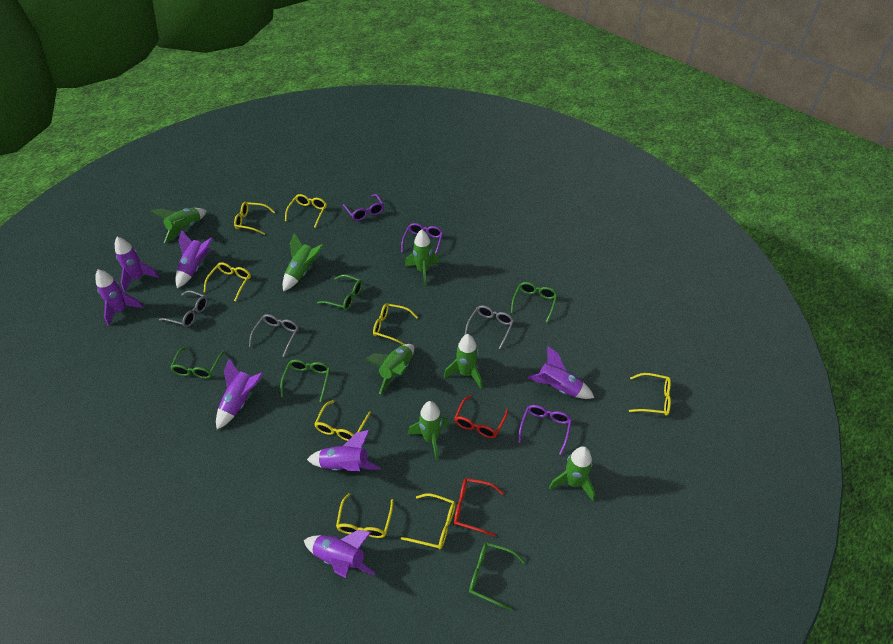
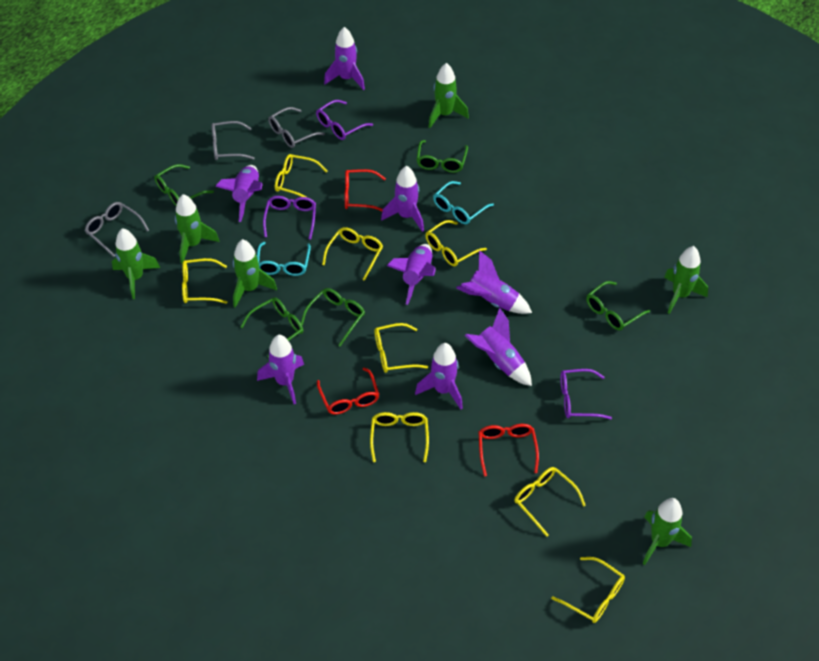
green rocket: 7 -> 6
purple rocket: 7 -> 8
red glasses: 2 -> 3
turquoise glasses: 0 -> 2

